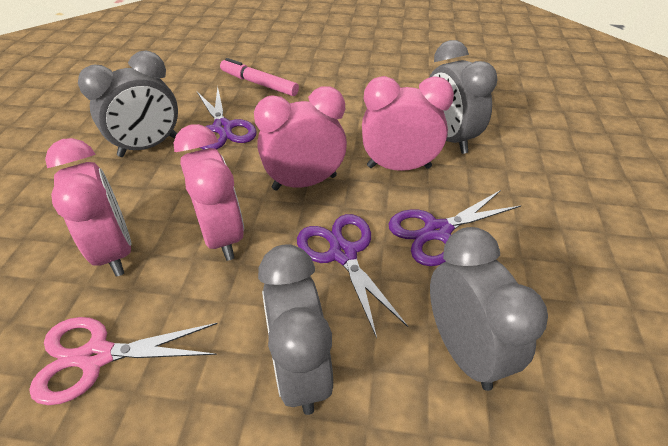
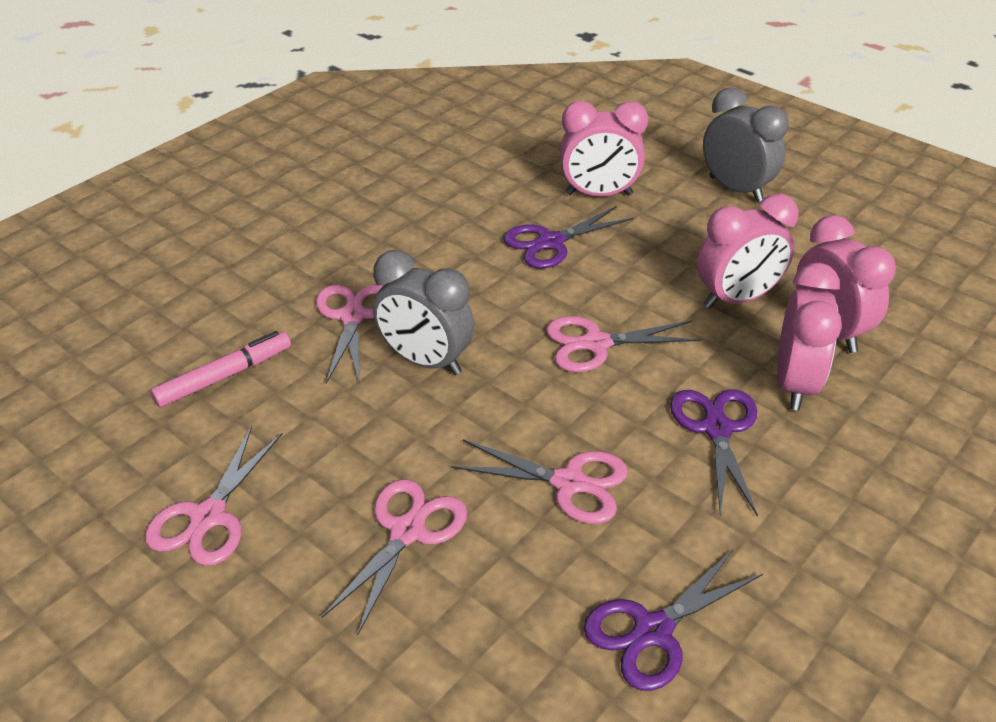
grey clock: 4 -> 2
pink scissors: 1 -> 5

